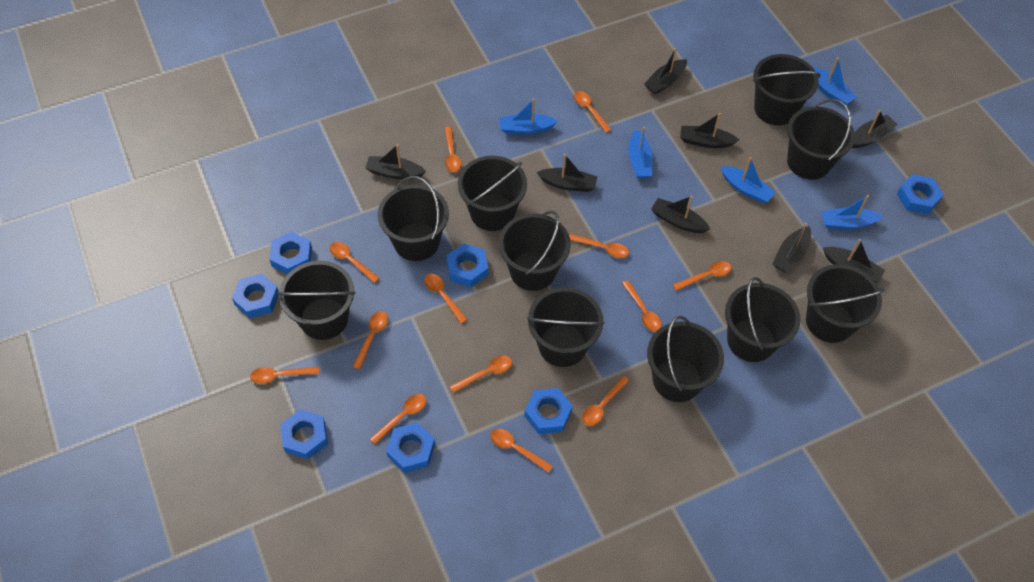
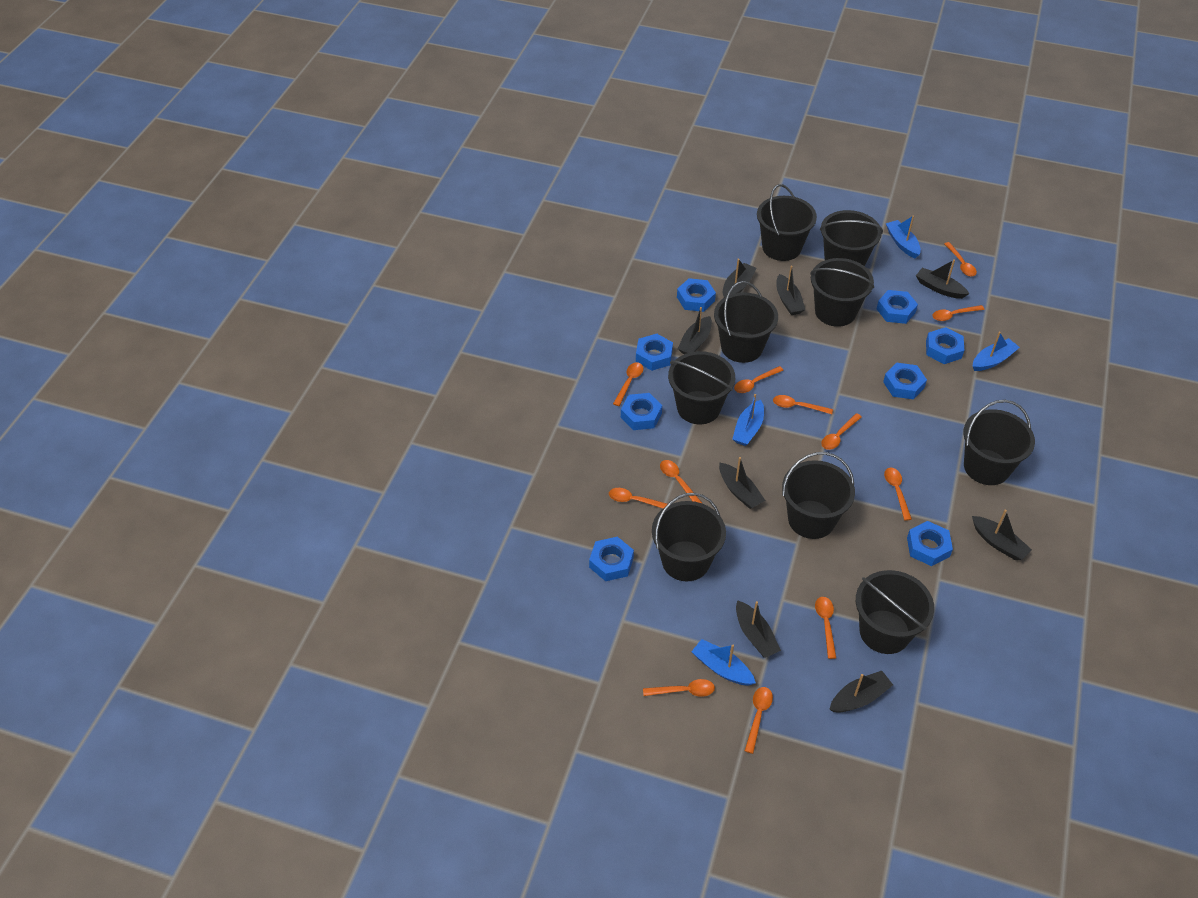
black bucket: 10 -> 9
blue boat: 5 -> 4
blue nut: 7 -> 8
orange spoon: 13 -> 12

